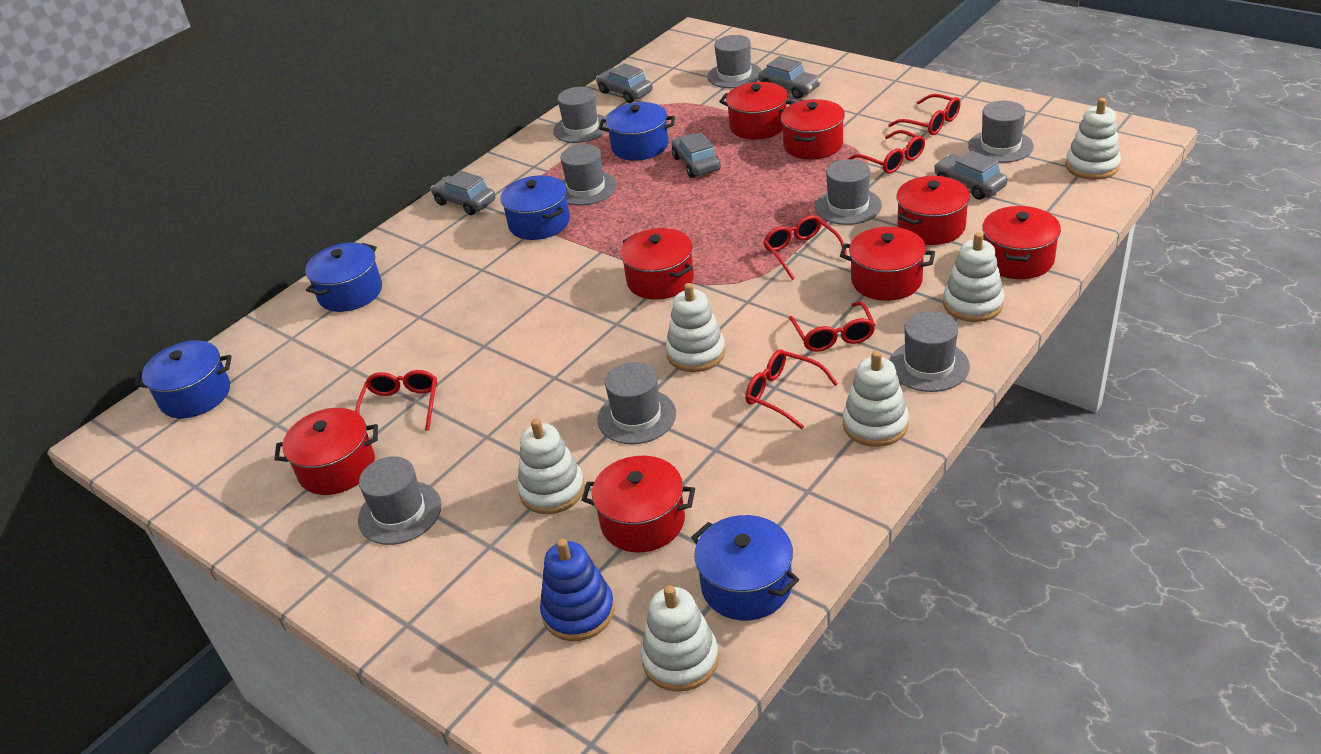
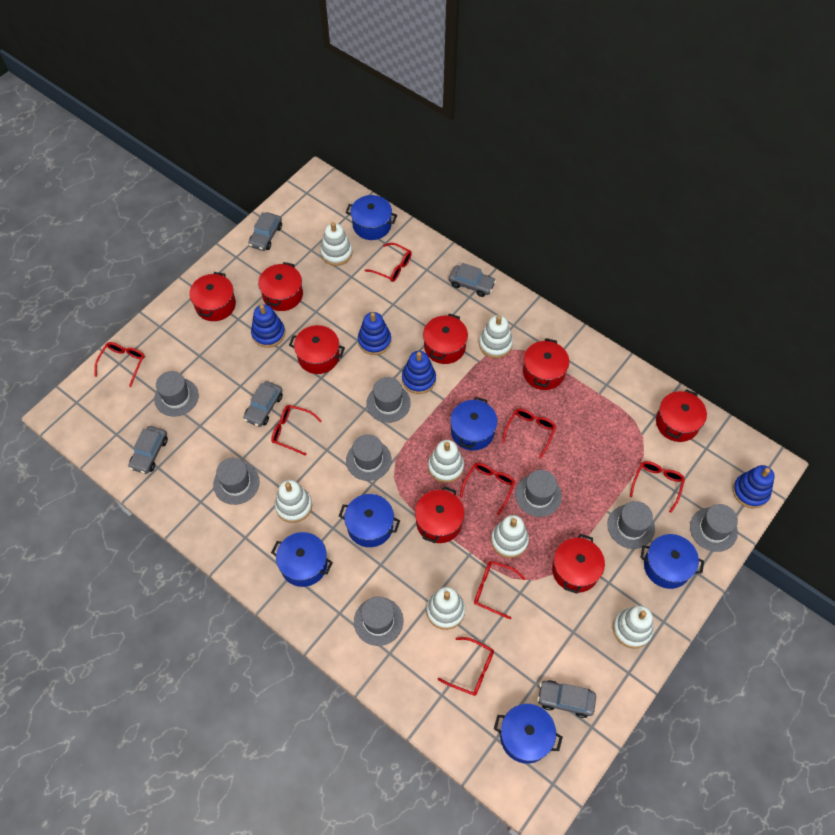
blue pot: 5 -> 6
blue stacking toy: 1 -> 4
red glasses: 6 -> 8
white stacking toy: 6 -> 7

